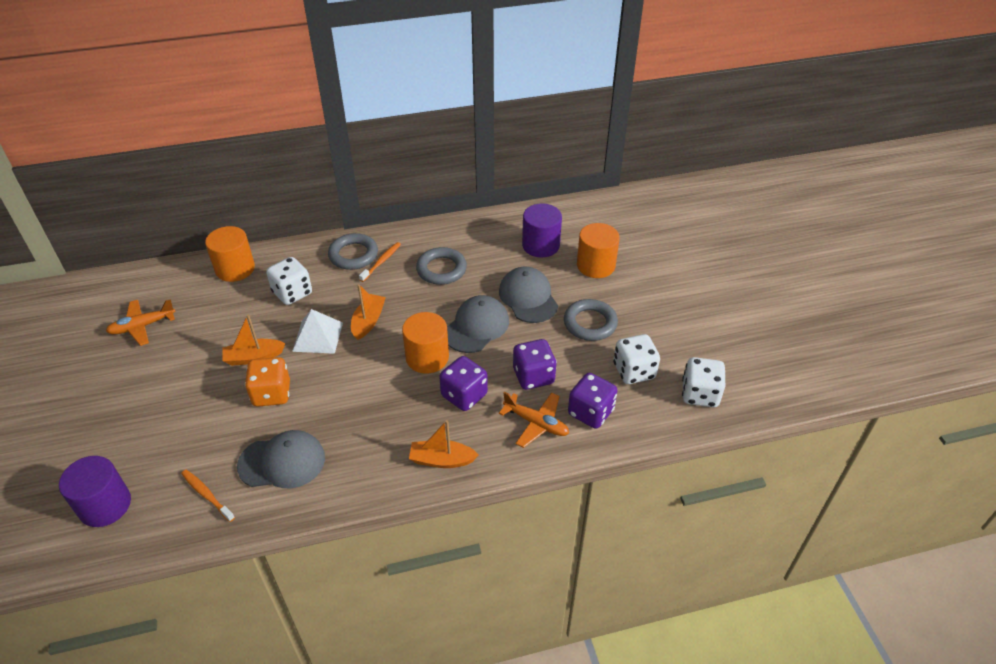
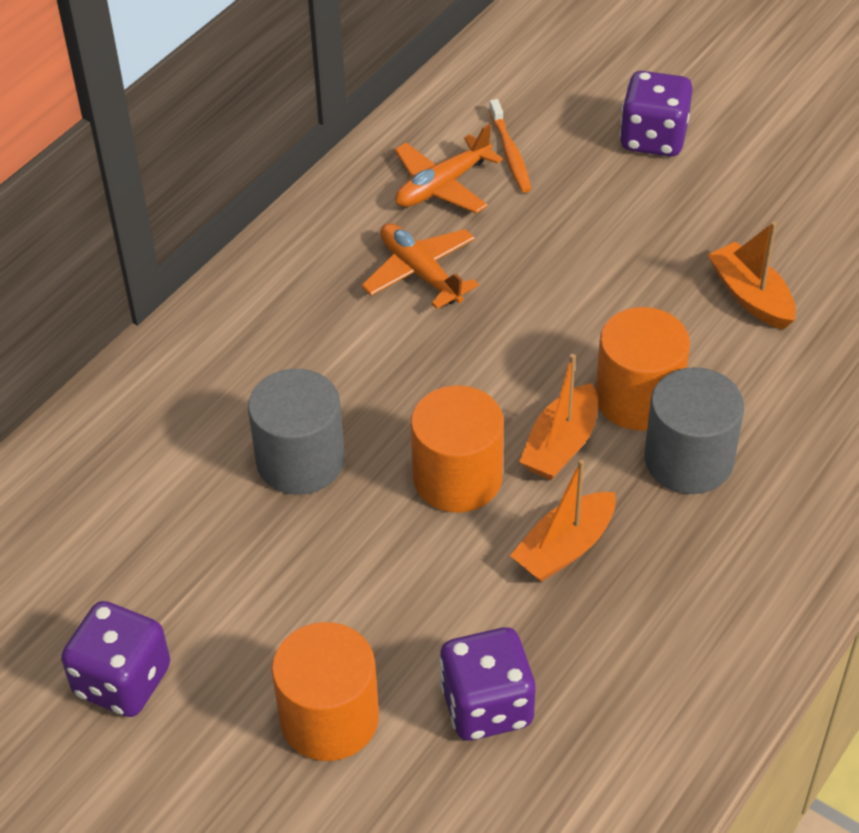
grey cap: 3 -> 0
grey cylinder: 0 -> 2
grey ring: 3 -> 0
orange dice: 1 -> 0
orange toothbrush: 2 -> 1
purple cylinder: 2 -> 0
white dice: 3 -> 0
white pyramid: 1 -> 0

